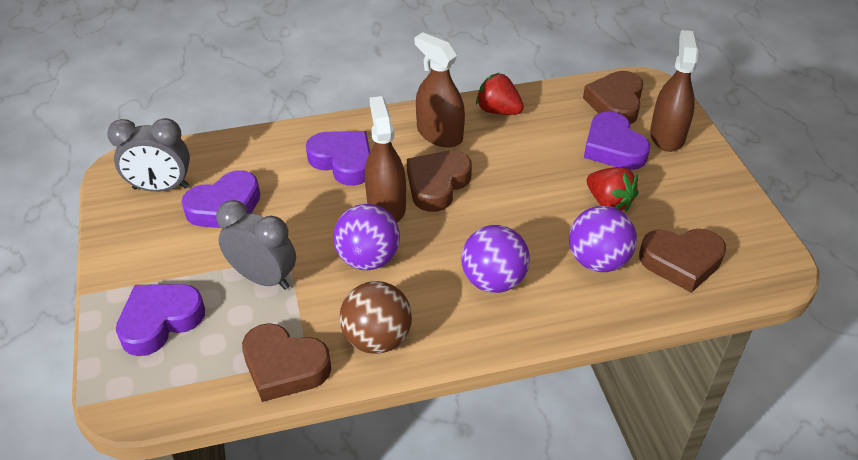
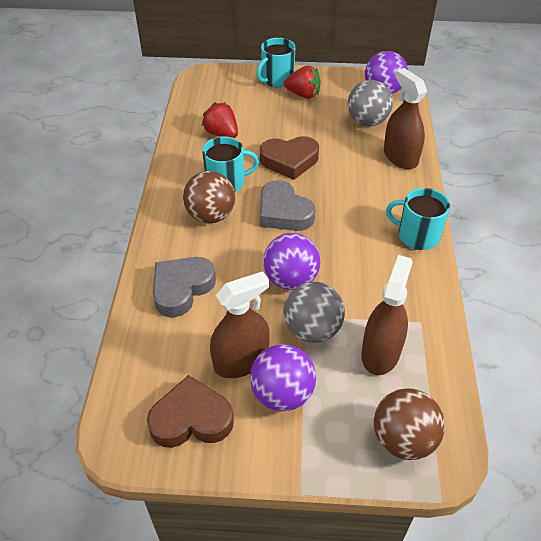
brown ball: 1 -> 2
brown heart: 4 -> 2
grey ball: 0 -> 2
grey clock: 2 -> 0
grey heart: 0 -> 2
purple heart: 4 -> 0
turquoise mug: 0 -> 3

